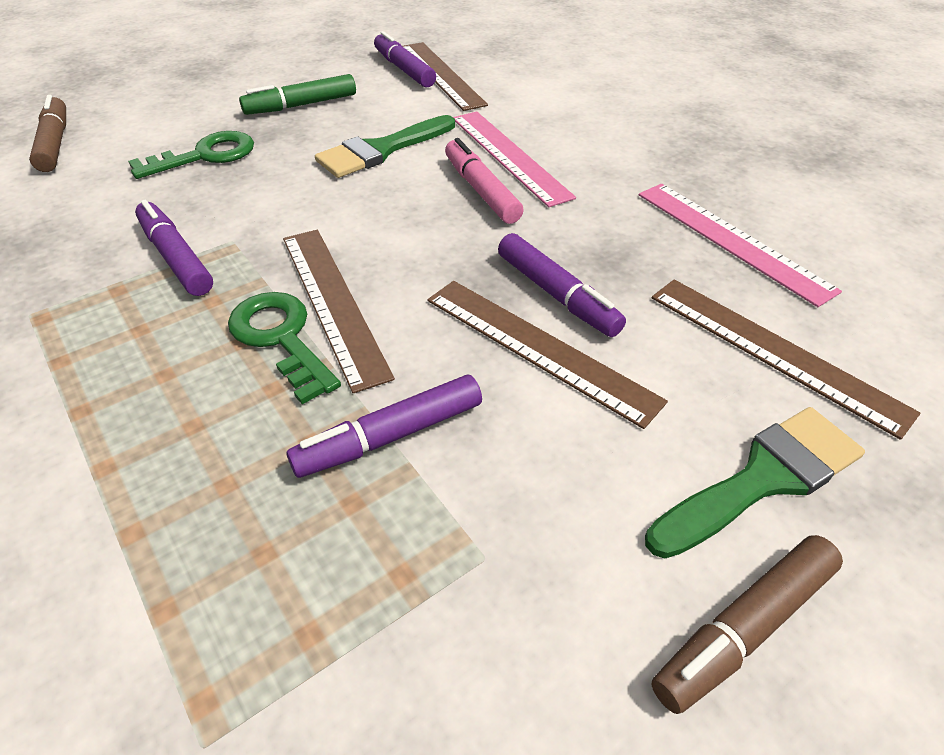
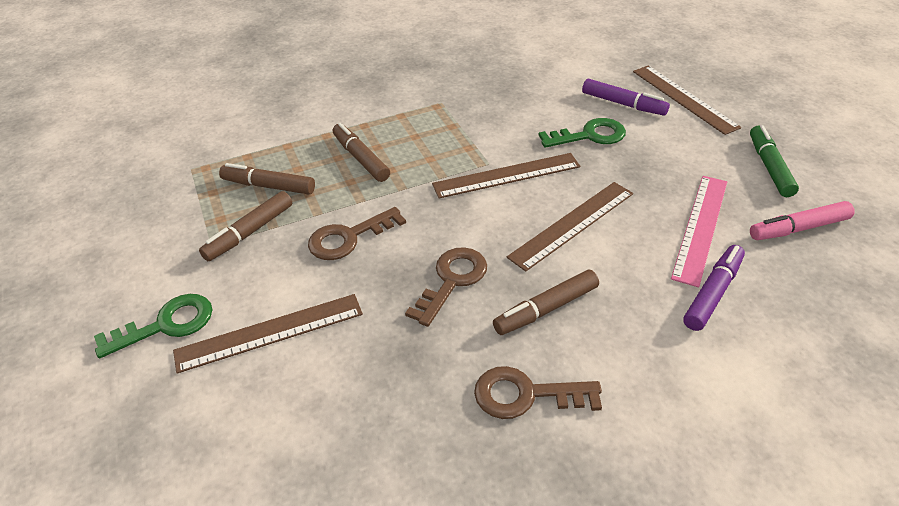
brown key: 0 -> 3
brown marker: 2 -> 4
green brush: 2 -> 0
pink ruler: 2 -> 1
purple marker: 4 -> 2

